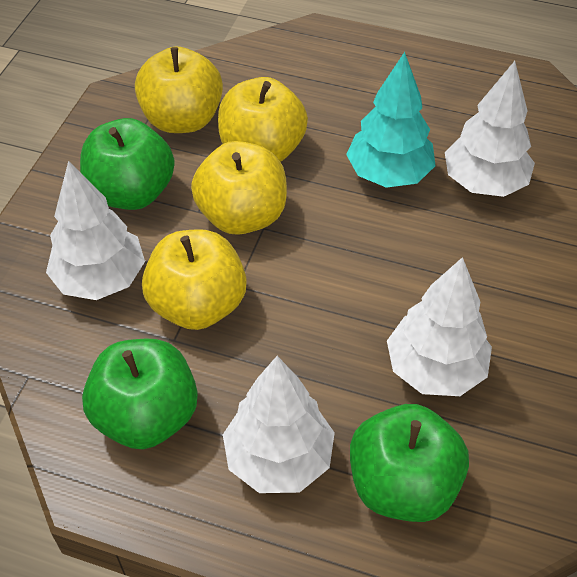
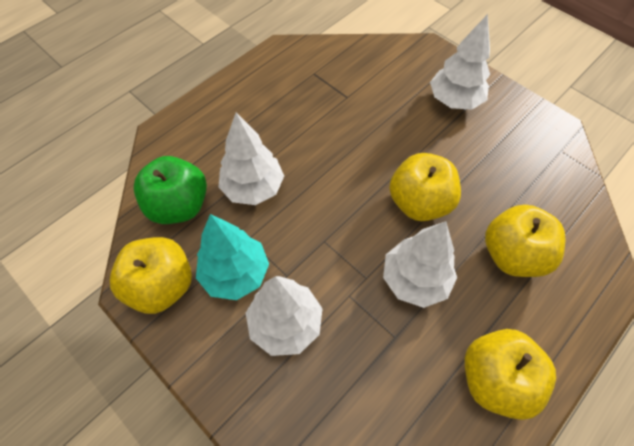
green apple: 3 -> 1

